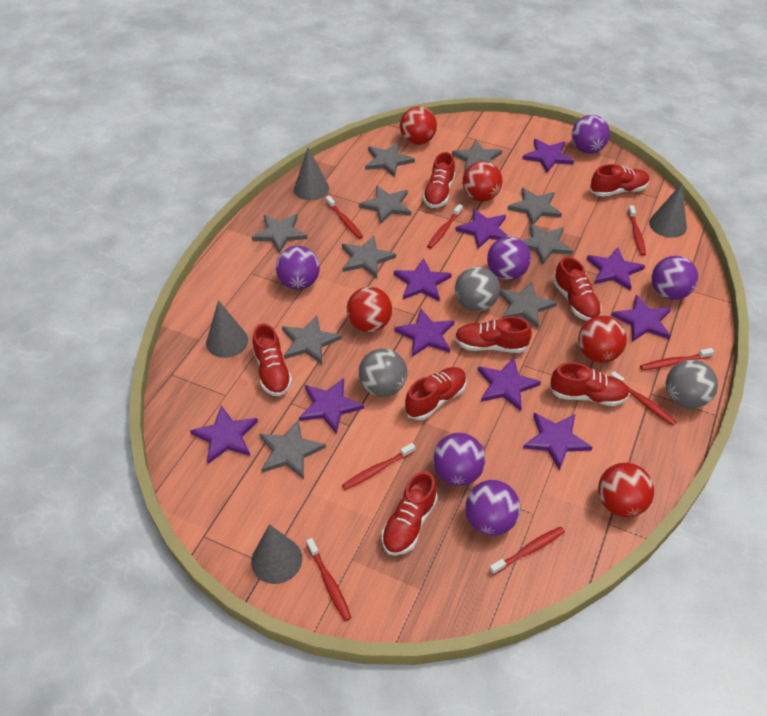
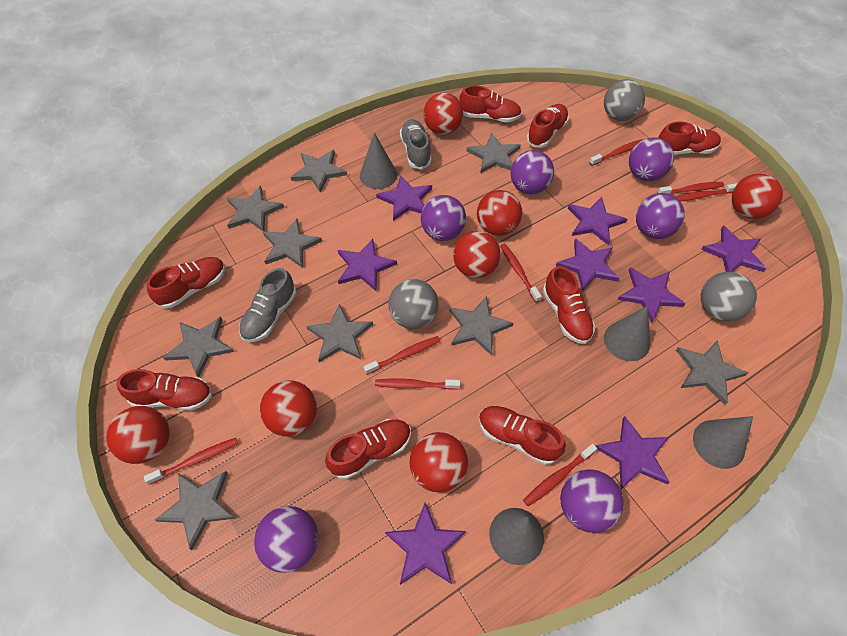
grey shoe: 0 -> 2
grey star: 10 -> 9
purple star: 10 -> 8
red ball: 5 -> 7

